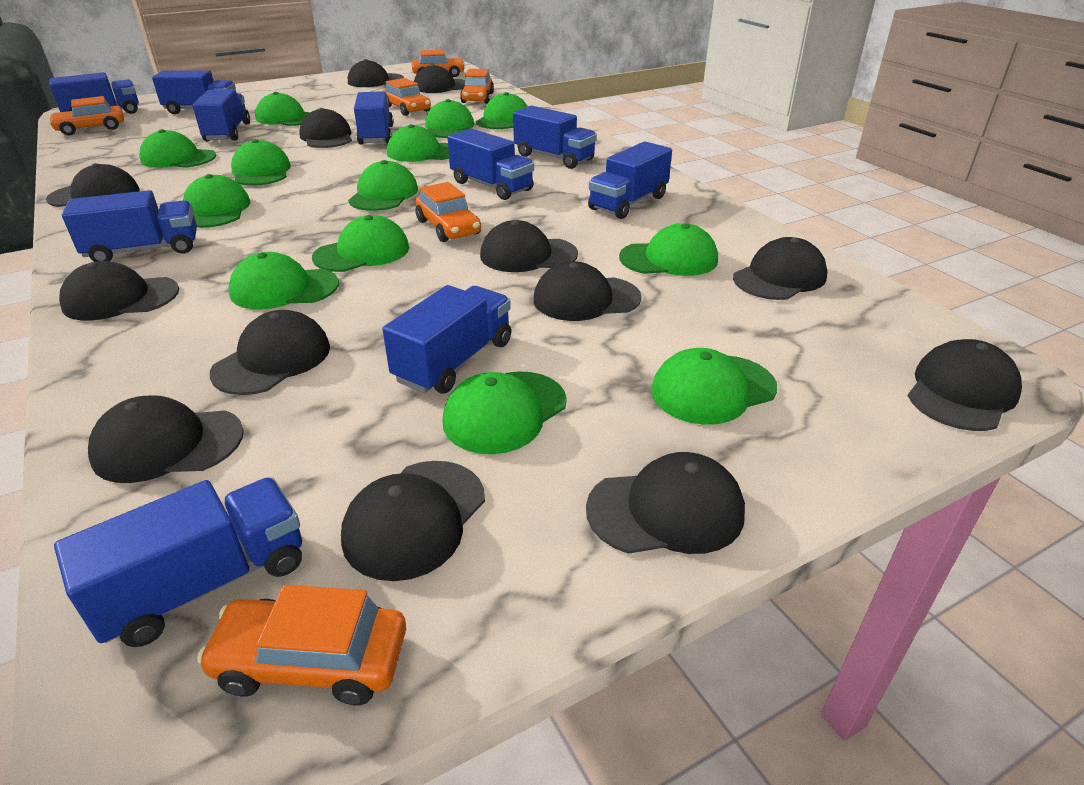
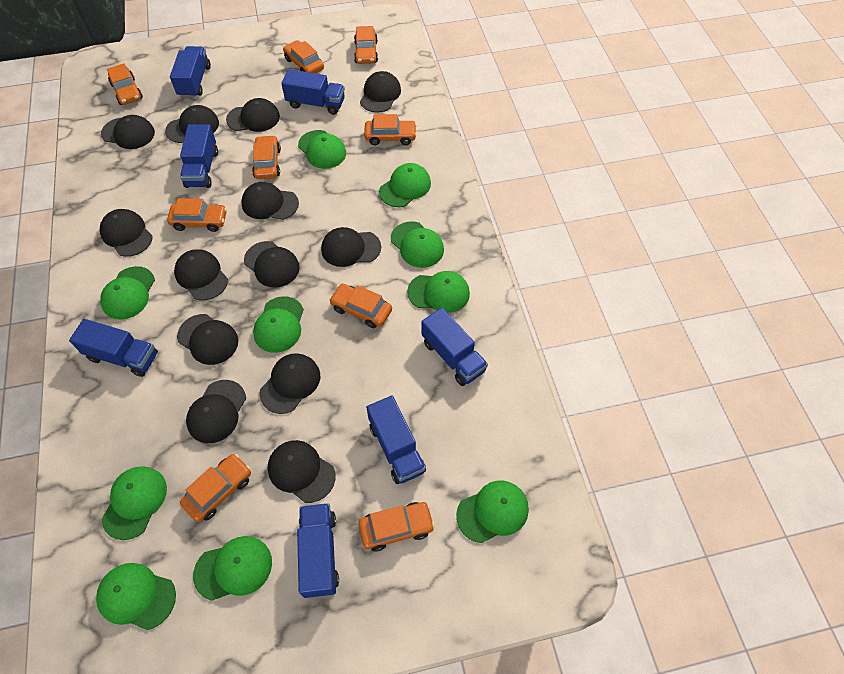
blue truck: 10 -> 7
green cap: 13 -> 10
orange car: 6 -> 9

